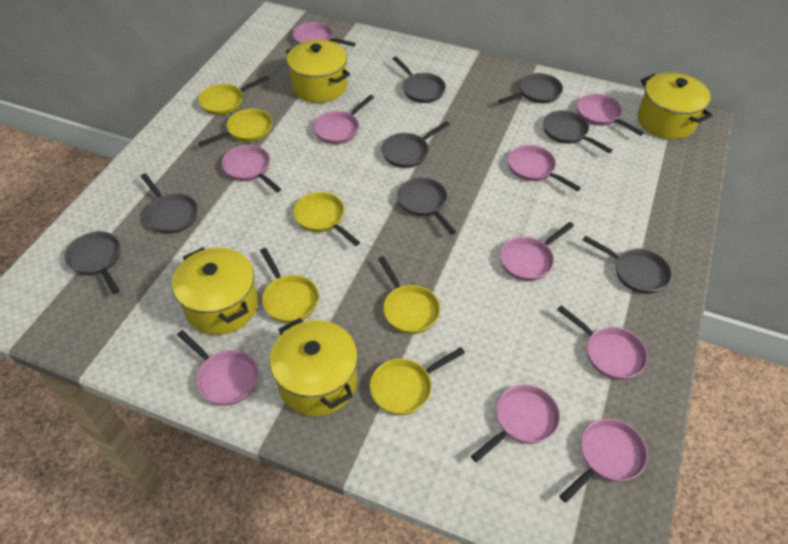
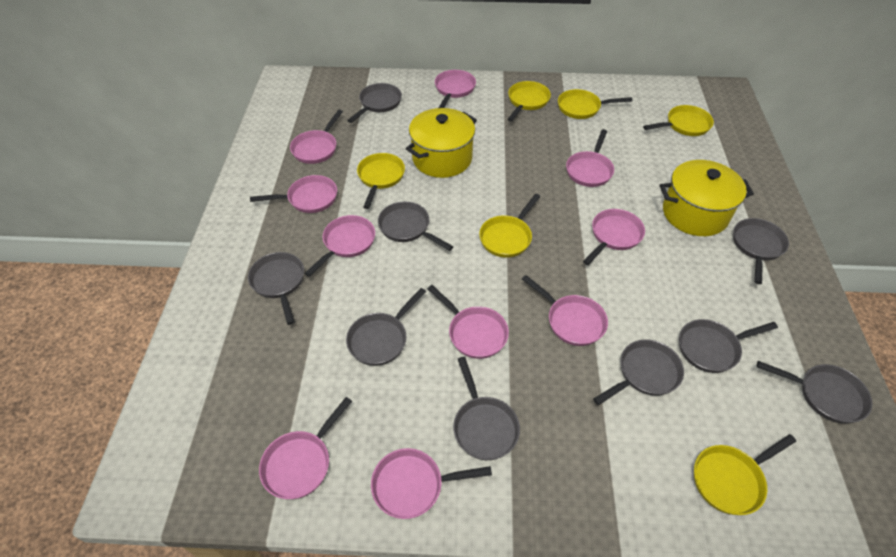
grey pan: 8 -> 9
yellow pot: 4 -> 2

